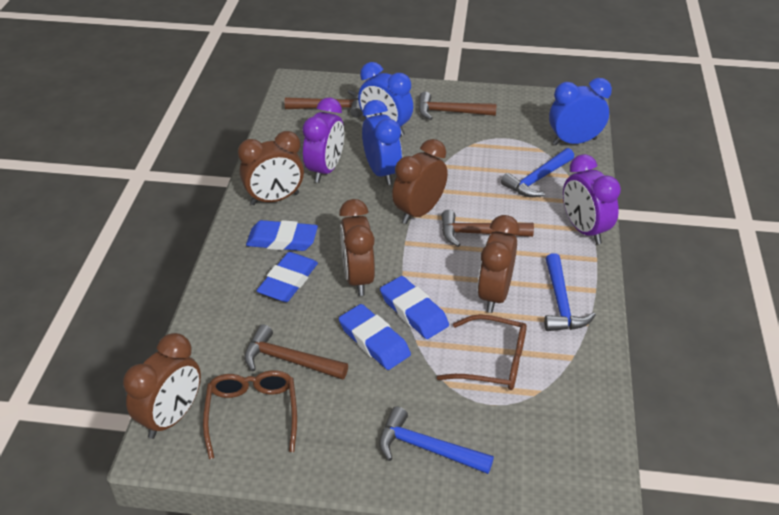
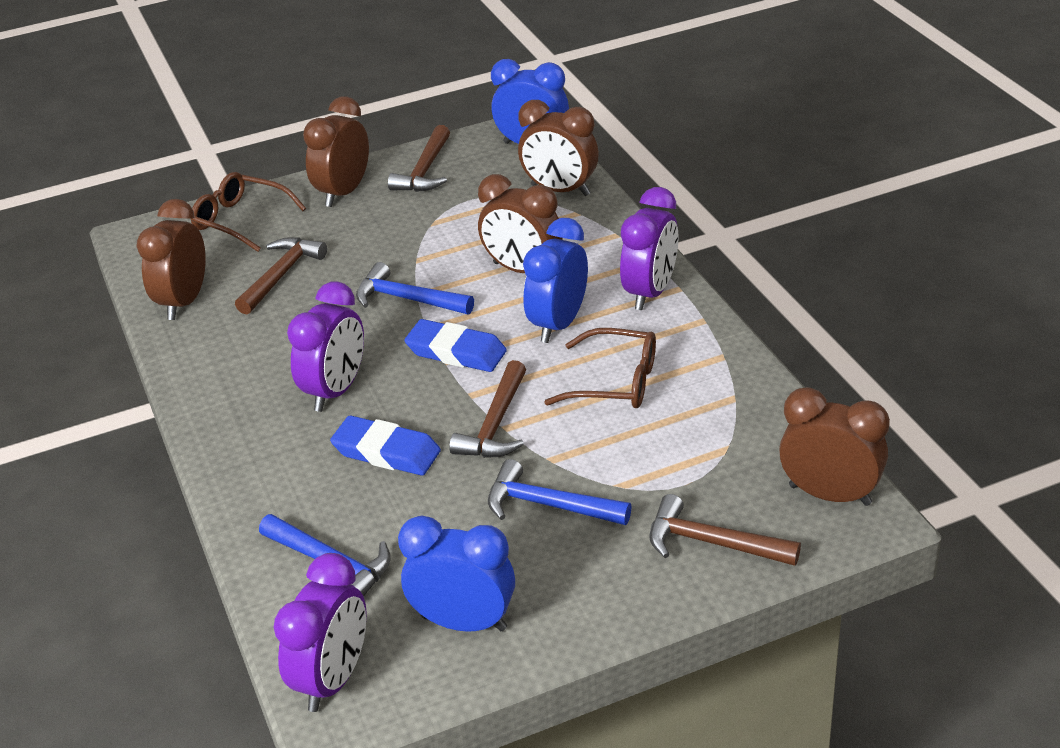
blue eraser: 4 -> 2
purple clock: 2 -> 3

